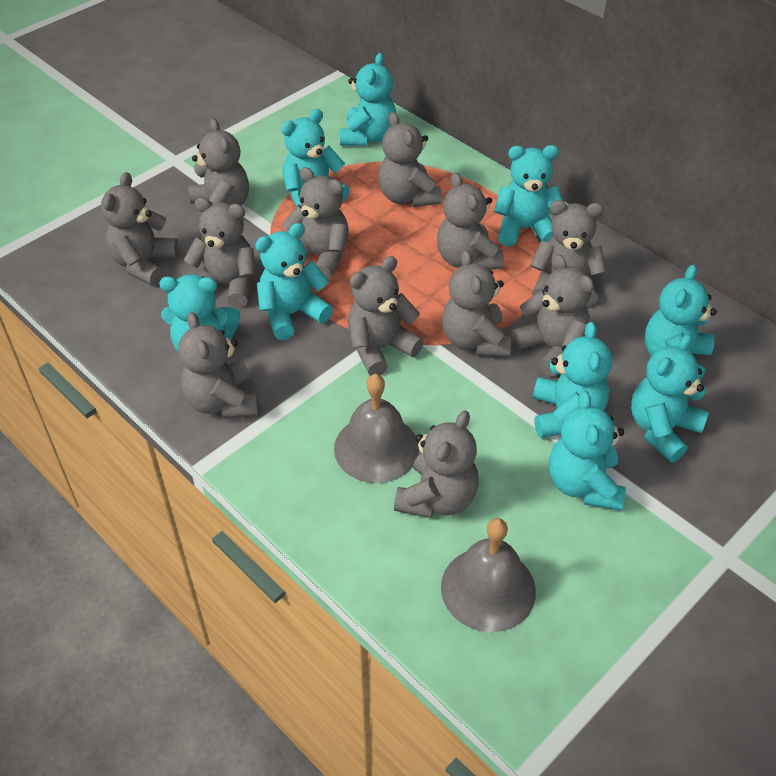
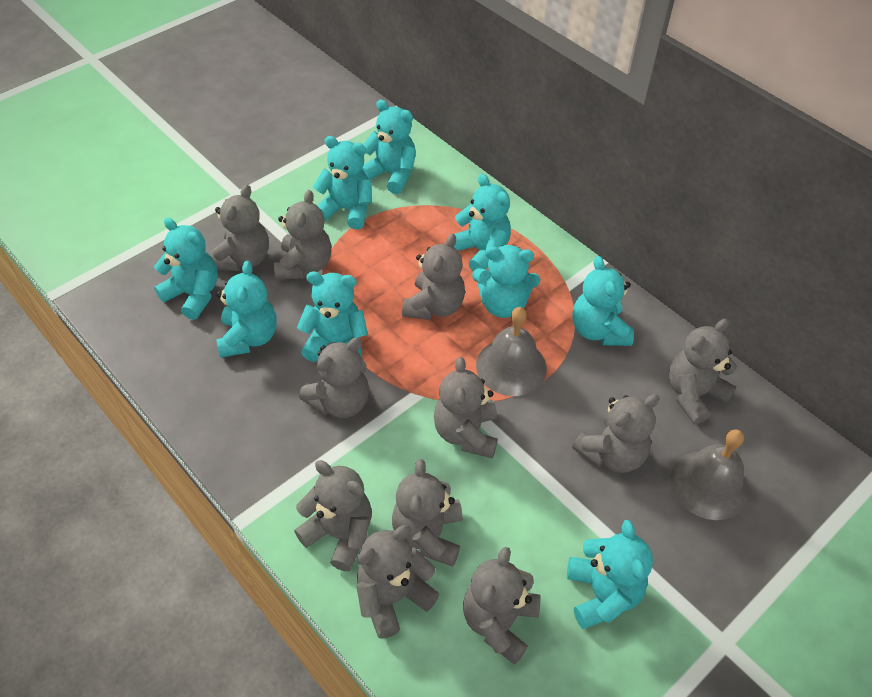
grey teddy bear: 12 -> 11

